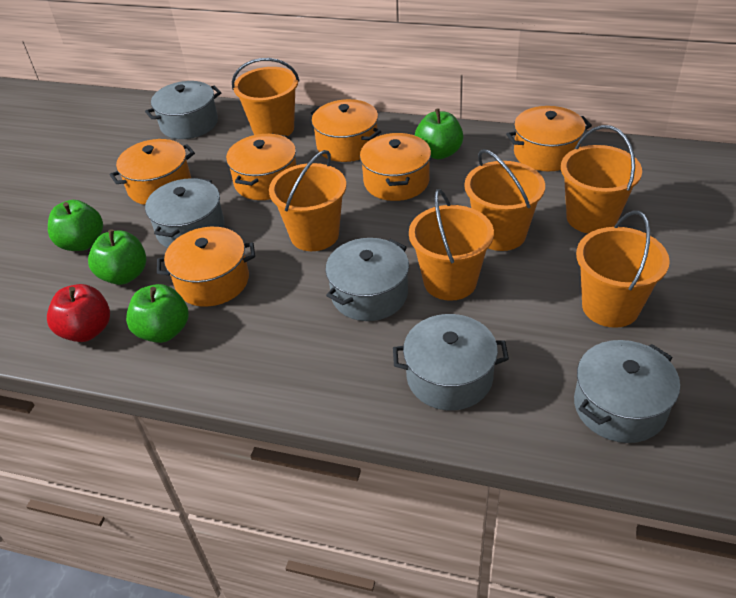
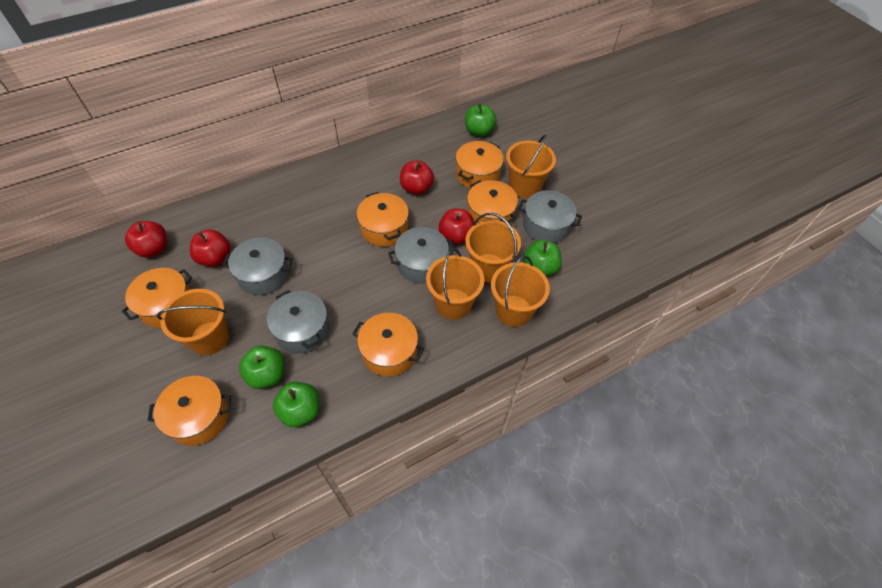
grey pot: 5 -> 4
orange bucket: 6 -> 5
red apple: 1 -> 4

